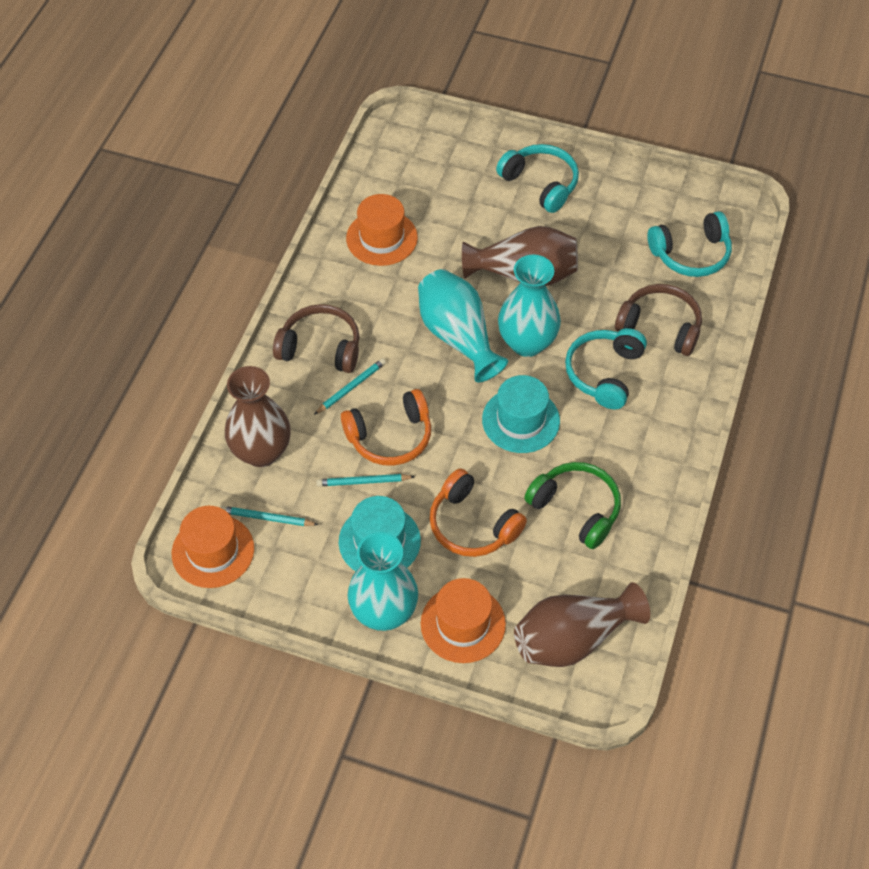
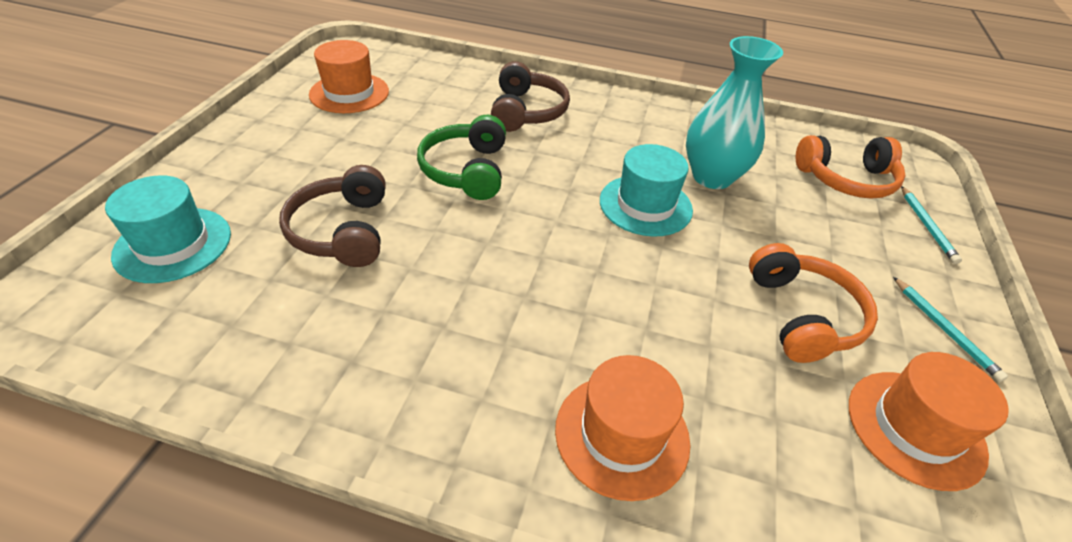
brown vase: 3 -> 0
turquoise headphones: 3 -> 0
turquoise pencil: 3 -> 2
turquoise vase: 3 -> 1

